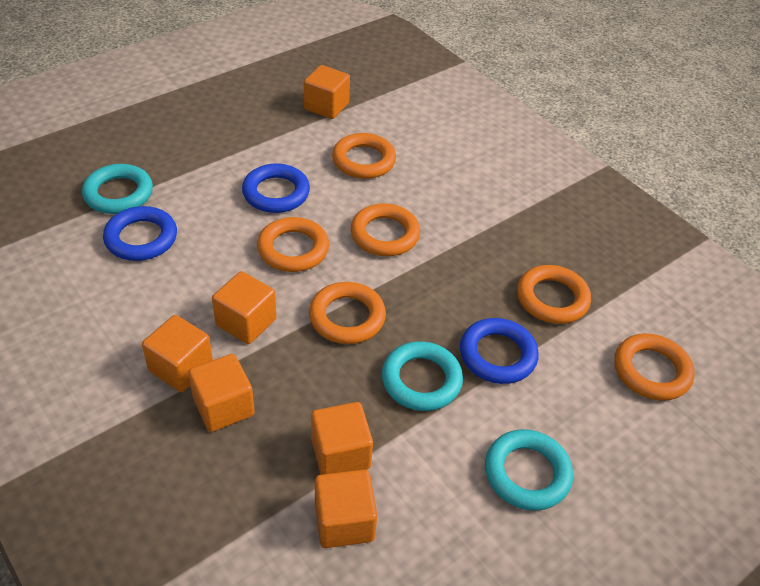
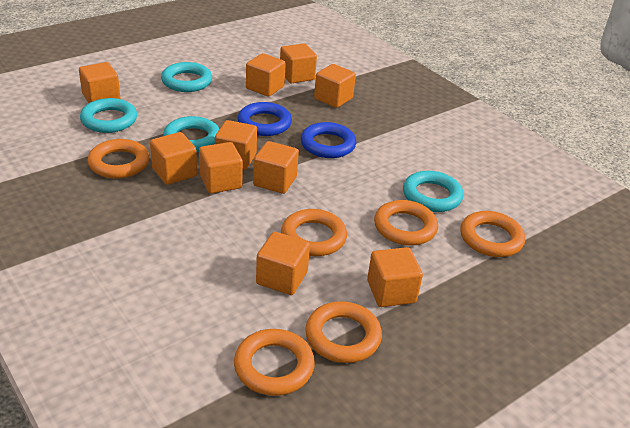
blue ring: 3 -> 2
orange cube: 6 -> 10
turquoise ring: 3 -> 4

